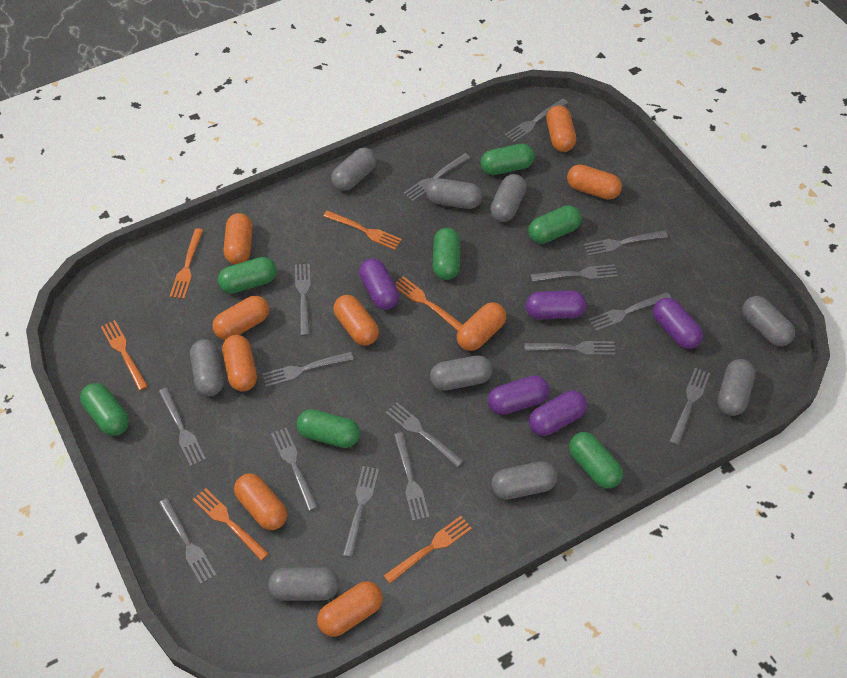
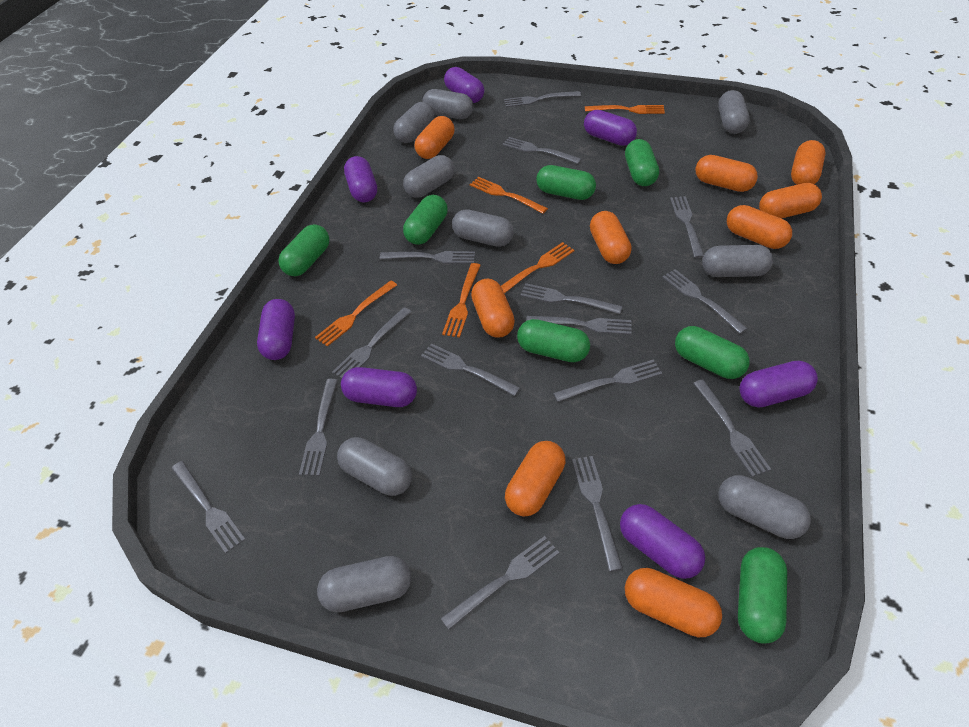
orange fork: 6 -> 5
purple capsule: 5 -> 7

